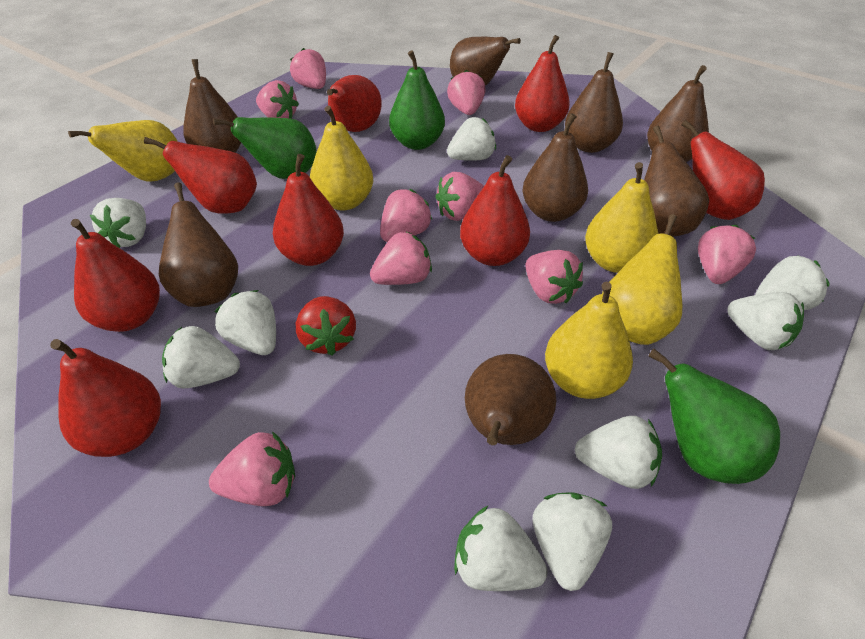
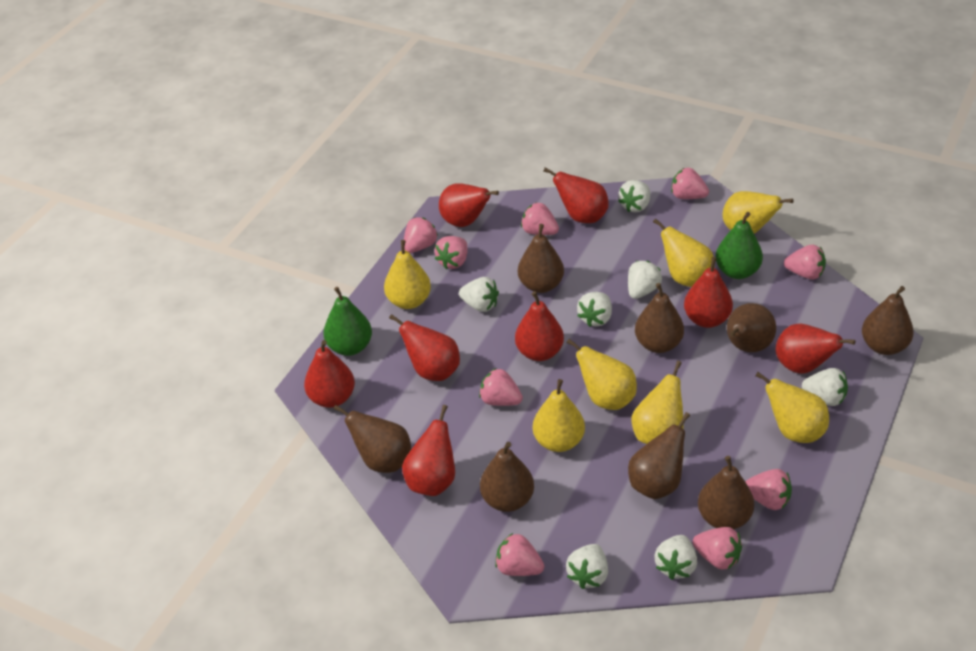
green pear: 3 -> 2
red strawberry: 1 -> 0
white strawberry: 9 -> 7
yellow pear: 5 -> 7

